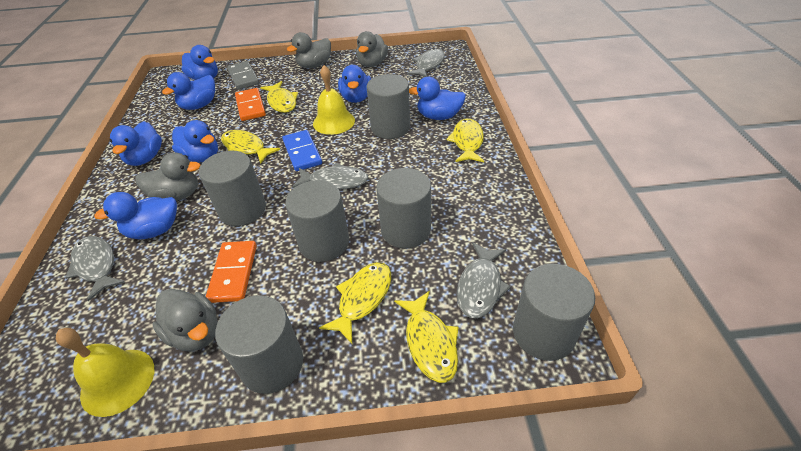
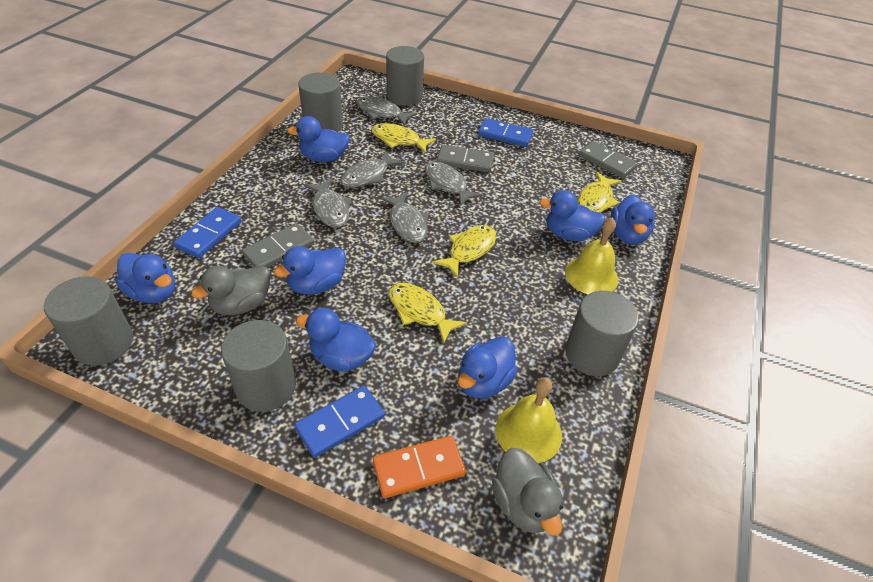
blue domino: 1 -> 3
grey cylinder: 6 -> 5
grey domino: 1 -> 3
grey duck: 4 -> 2
grey fish: 4 -> 5
orange domino: 2 -> 1
yellow fish: 5 -> 4

